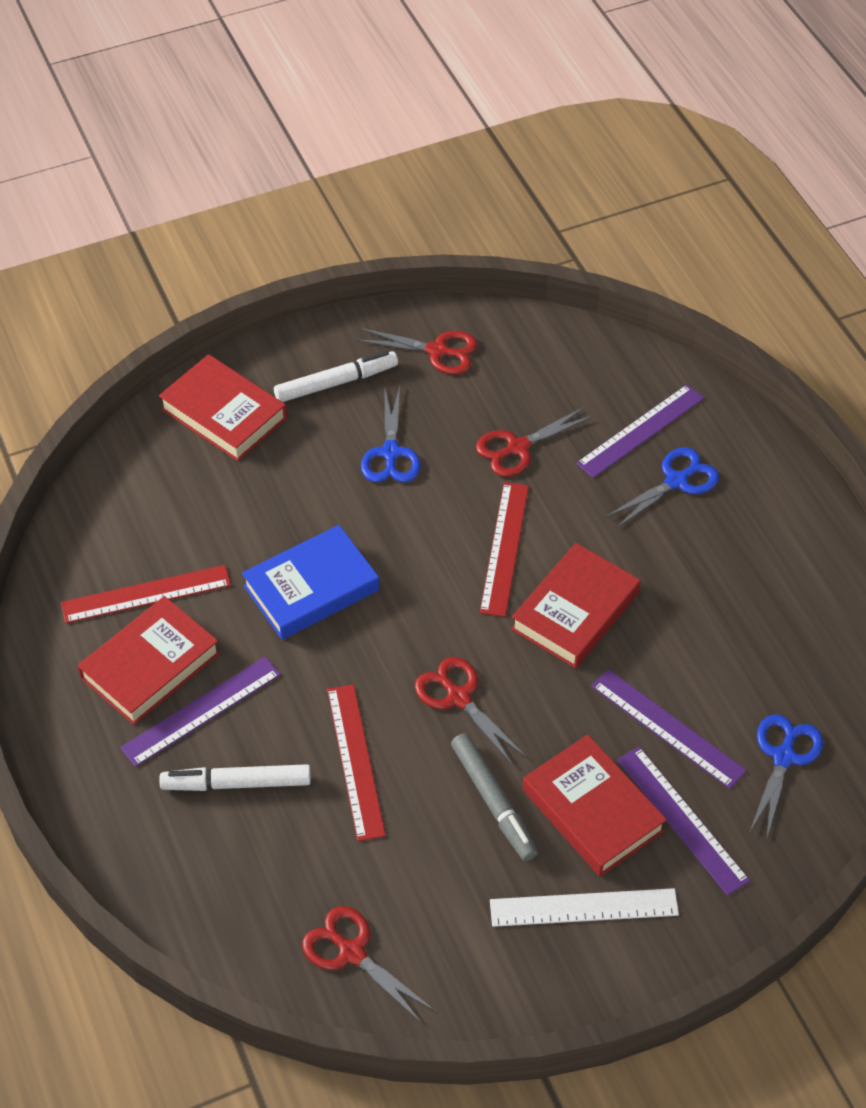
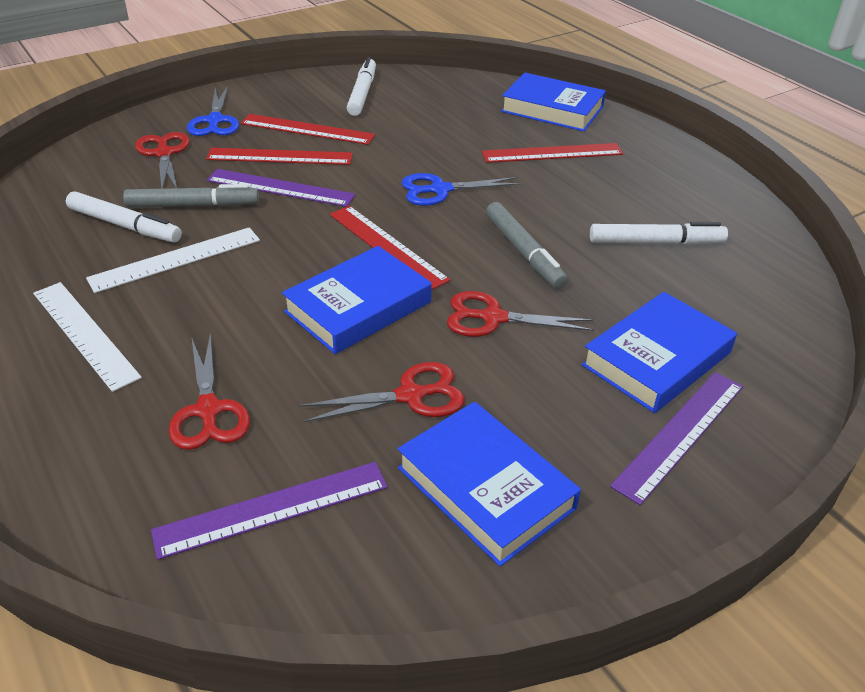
blue book: 1 -> 4
blue scissors: 3 -> 2
grey marker: 1 -> 2
purple ruler: 4 -> 3
red book: 4 -> 0
red ruler: 3 -> 4
white marker: 2 -> 3
white ruler: 1 -> 2

